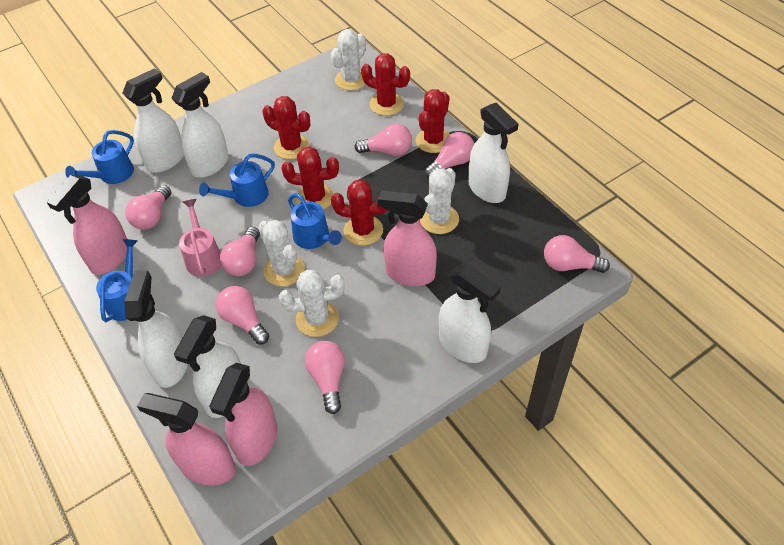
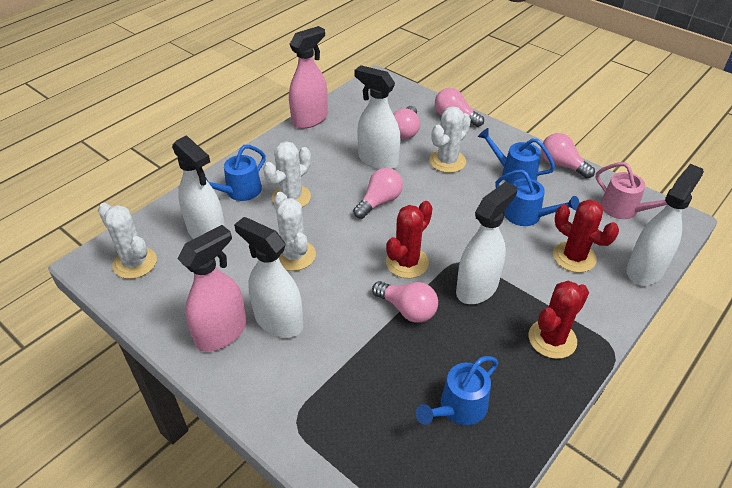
pink light bulb: 7 -> 5
pink spray bottle: 4 -> 2
red cactus: 5 -> 3
white spray bottle: 6 -> 5

